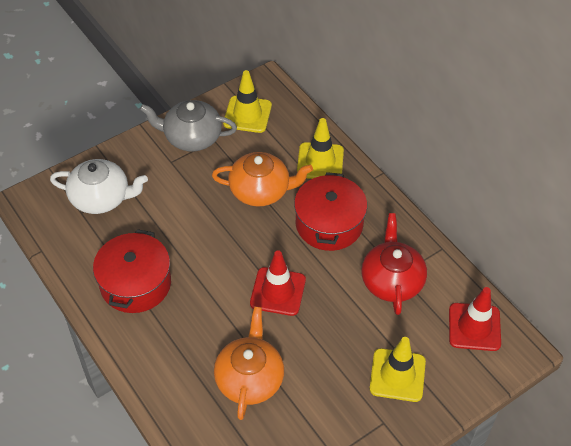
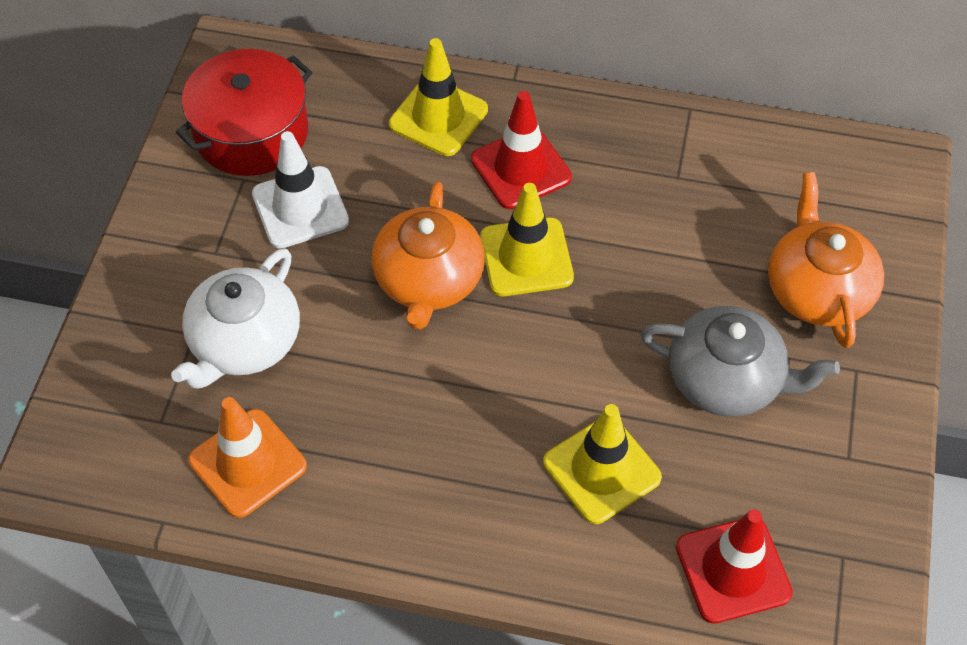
orange traffic cone: 0 -> 1
red pot: 2 -> 1
red teapot: 1 -> 0
white traffic cone: 0 -> 1

